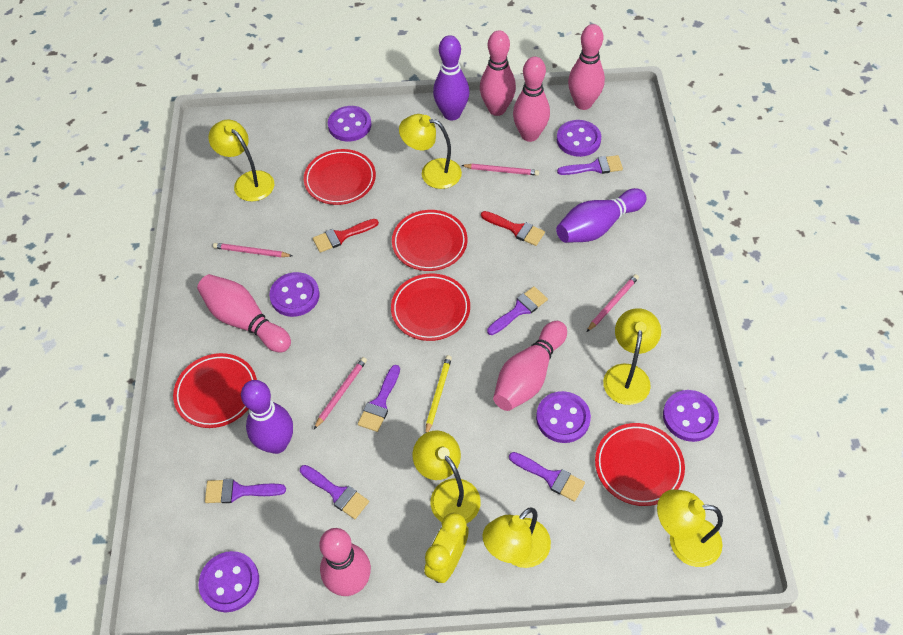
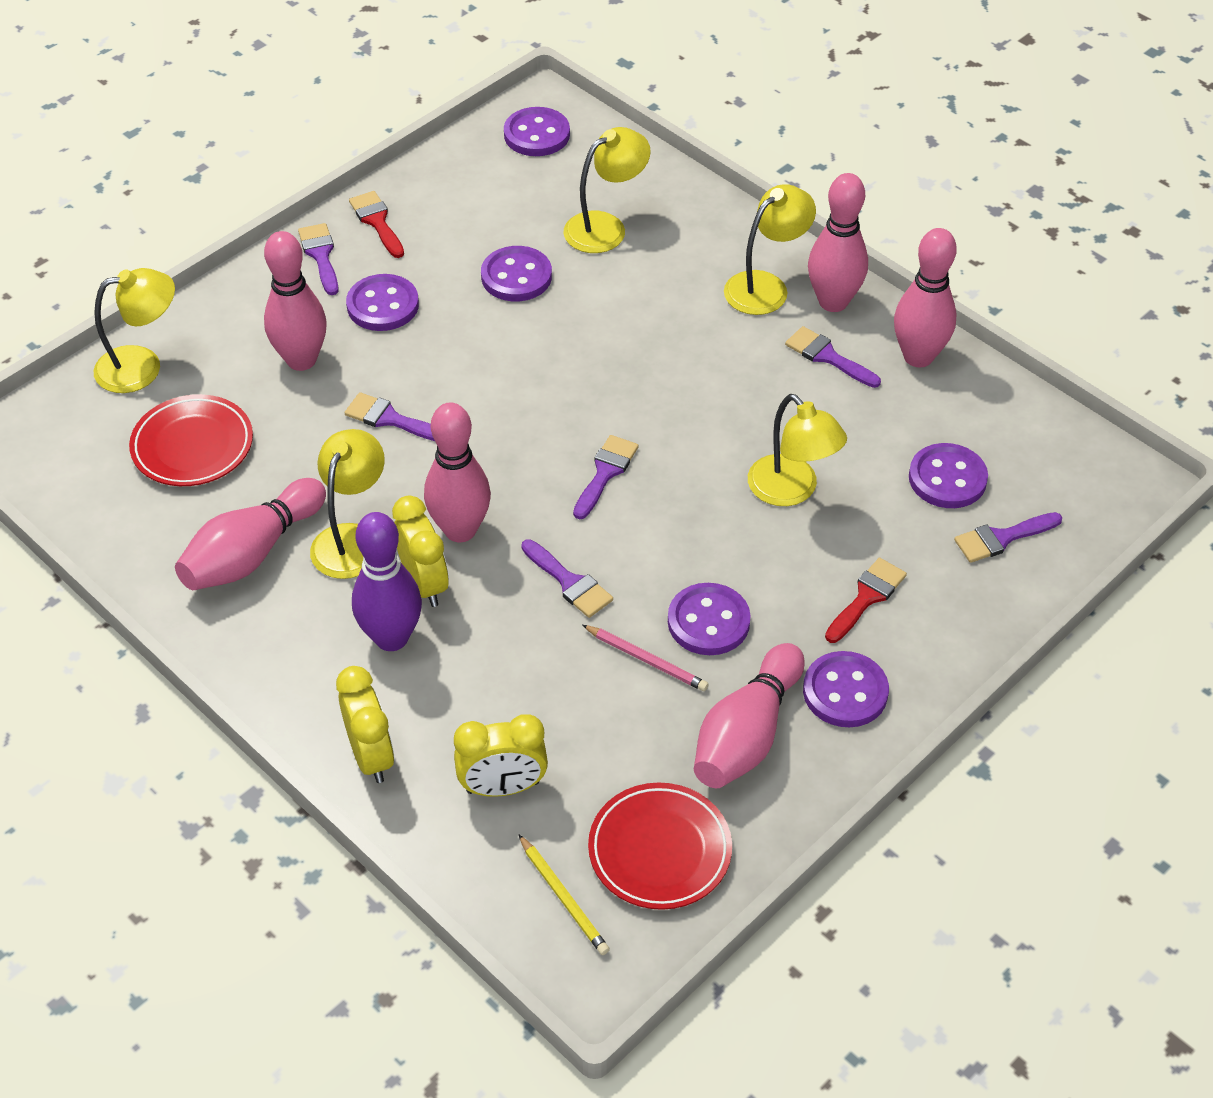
pink pencil: 4 -> 1
purple bowling pin: 3 -> 1
red plate: 5 -> 2
yellow clock: 1 -> 3
yellow lamp: 6 -> 5

